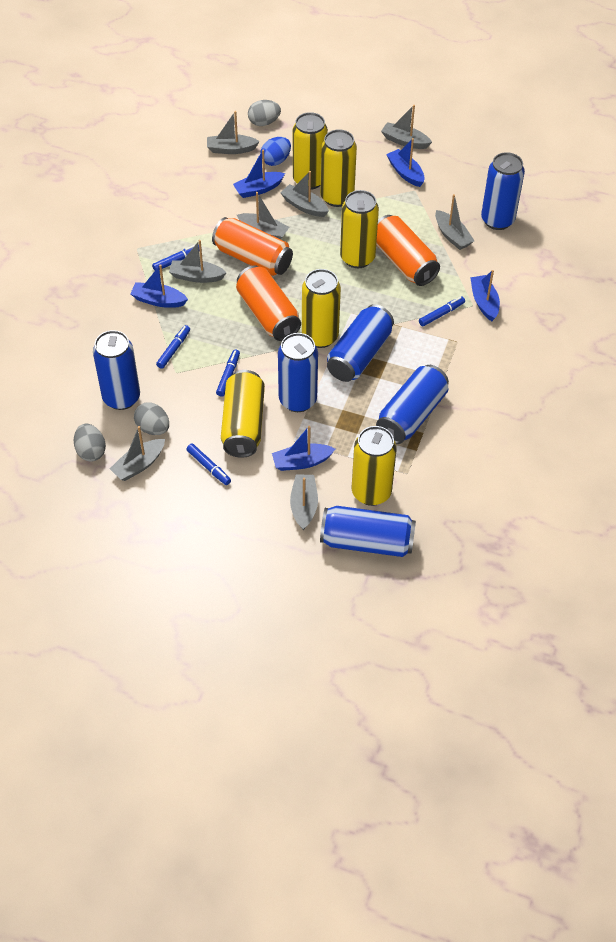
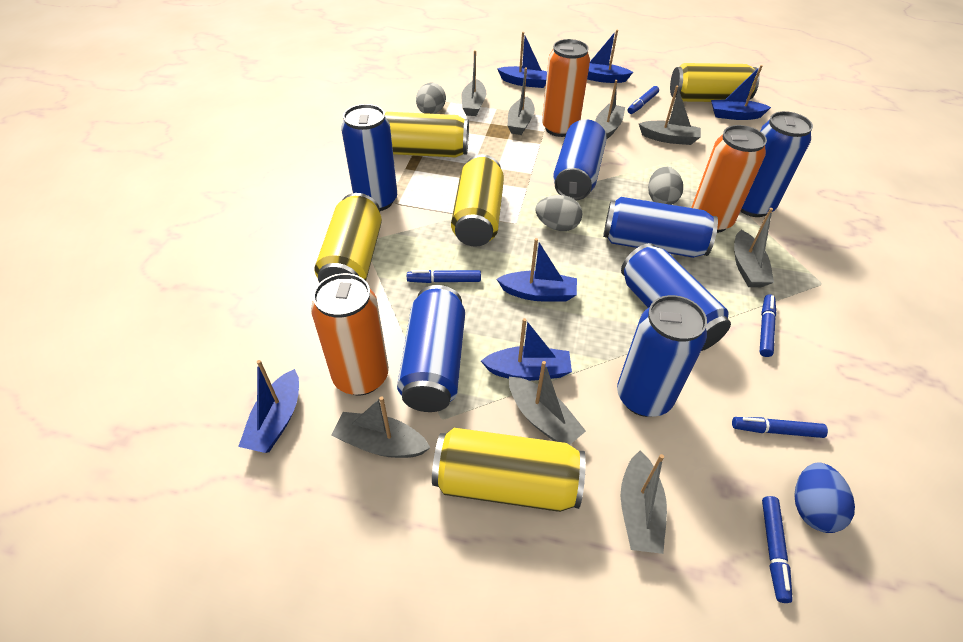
blue boat: 5 -> 6
blue can: 6 -> 7
yellow can: 6 -> 5

